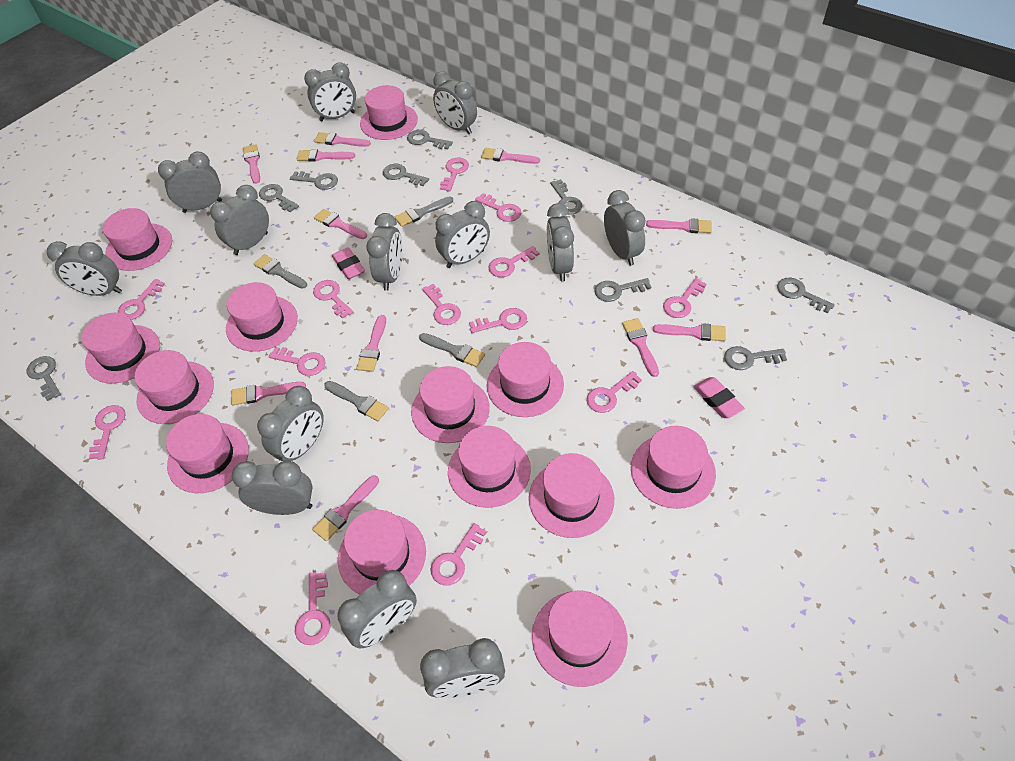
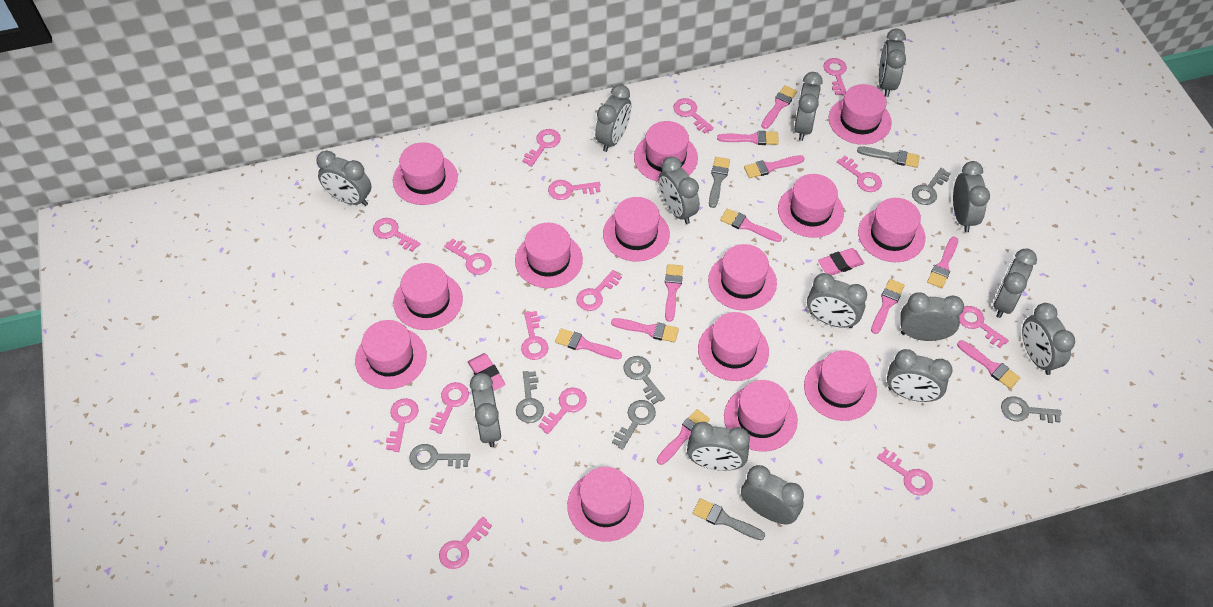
grey brush: 4 -> 3
grey clock: 13 -> 14
grey key: 9 -> 6
pink hat: 13 -> 14
pink key: 13 -> 15

